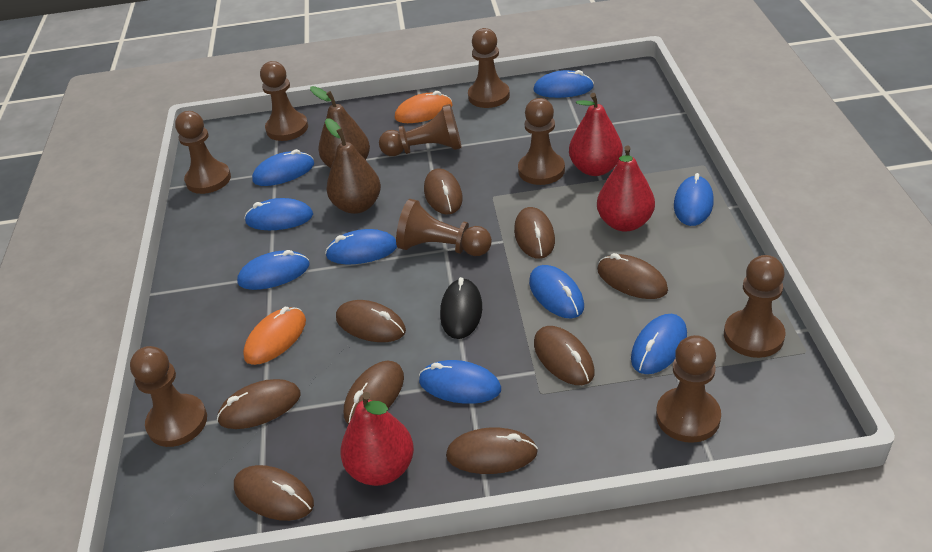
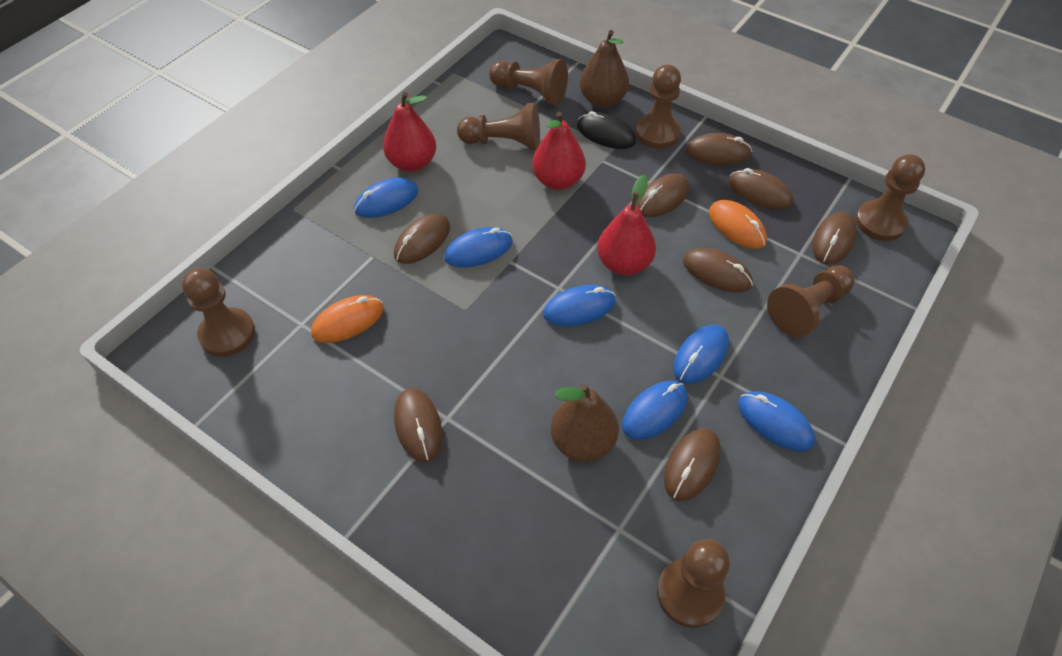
blue mouse: 9 -> 6
brown mouse: 9 -> 8
brown pawn: 9 -> 7

